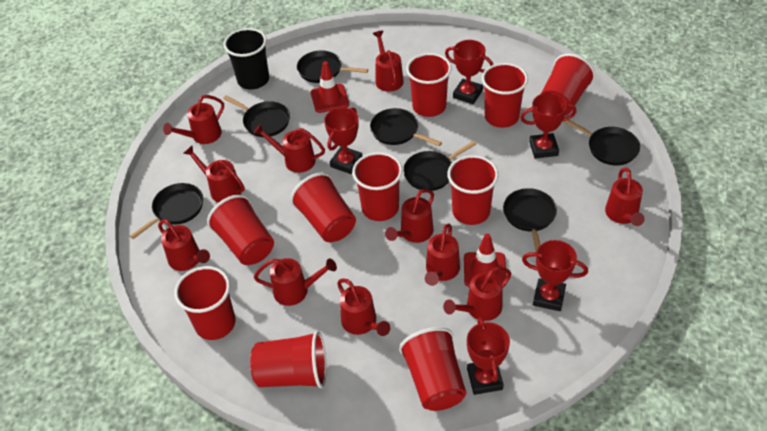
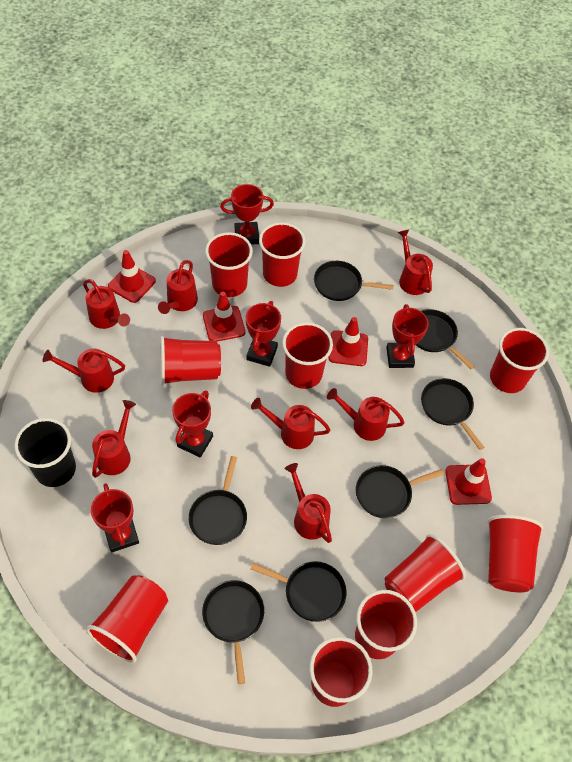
red traffic cone: 2 -> 4
red watering can: 11 -> 8

